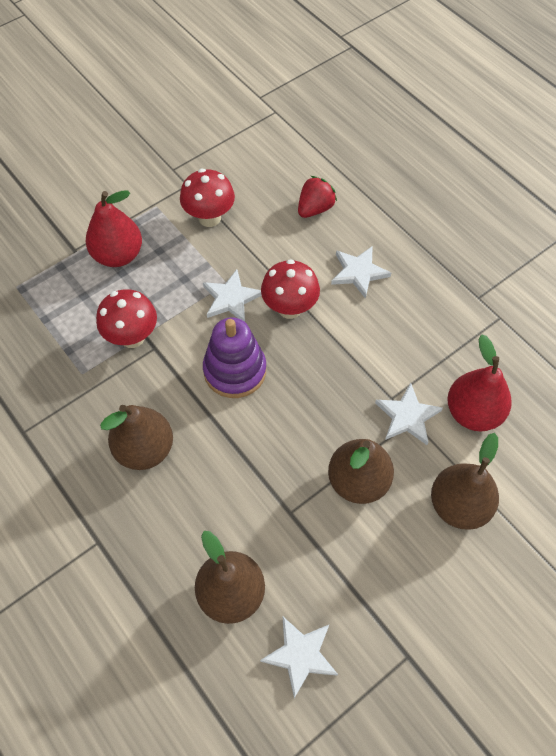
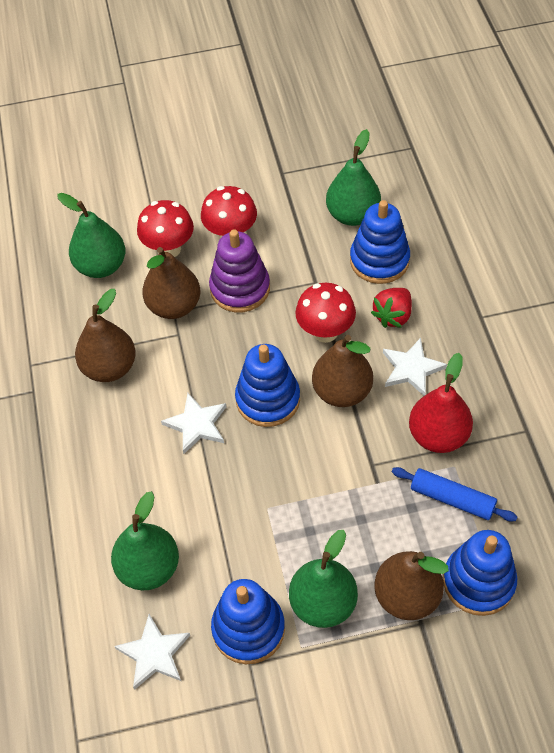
blue rolling pin: 0 -> 1
blue stacking toy: 0 -> 4
green pear: 0 -> 4
red pear: 2 -> 1
white star: 4 -> 3

